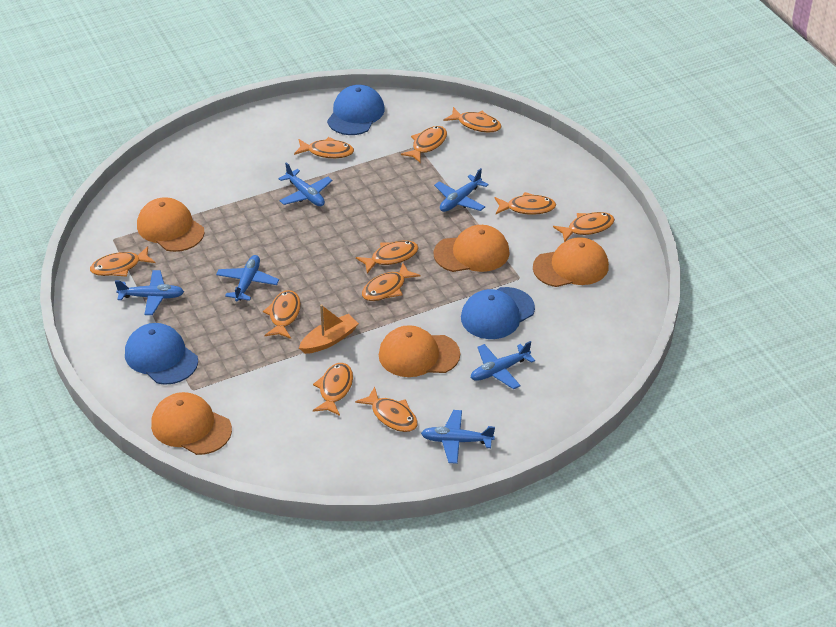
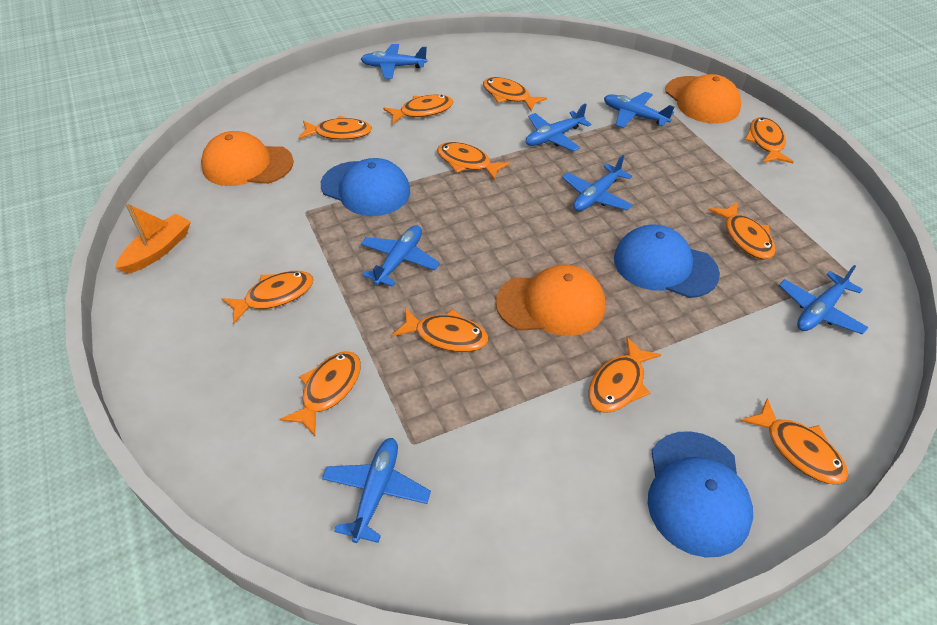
blue plane: 6 -> 7
orange cap: 5 -> 3

